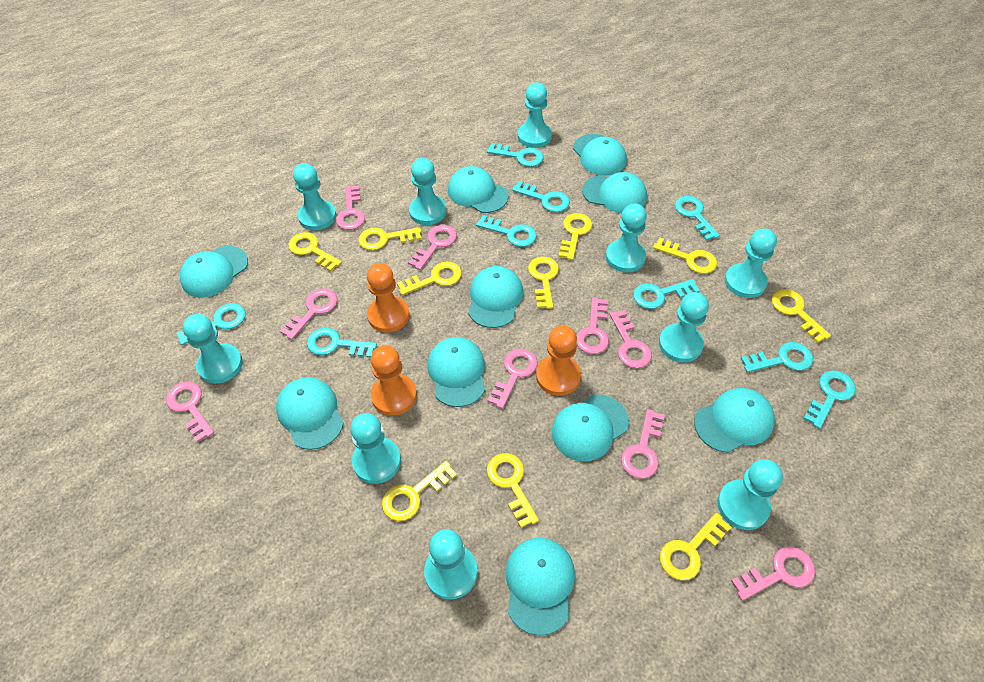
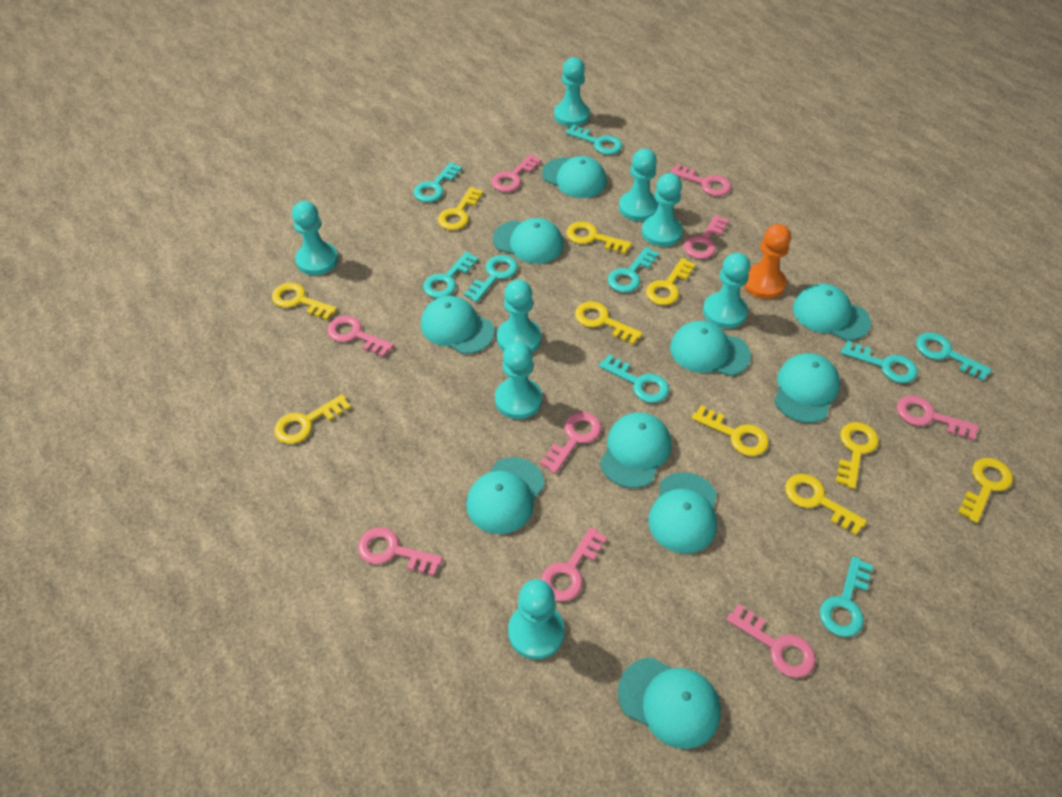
orange pawn: 3 -> 1
turquoise pawn: 10 -> 8

